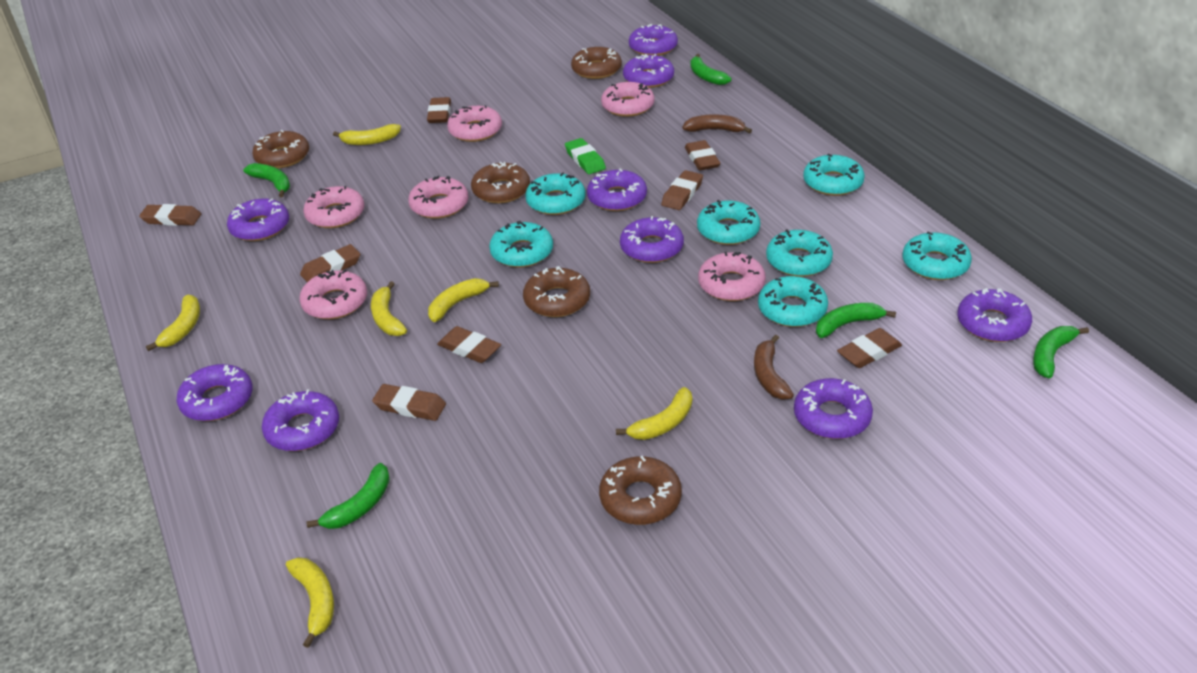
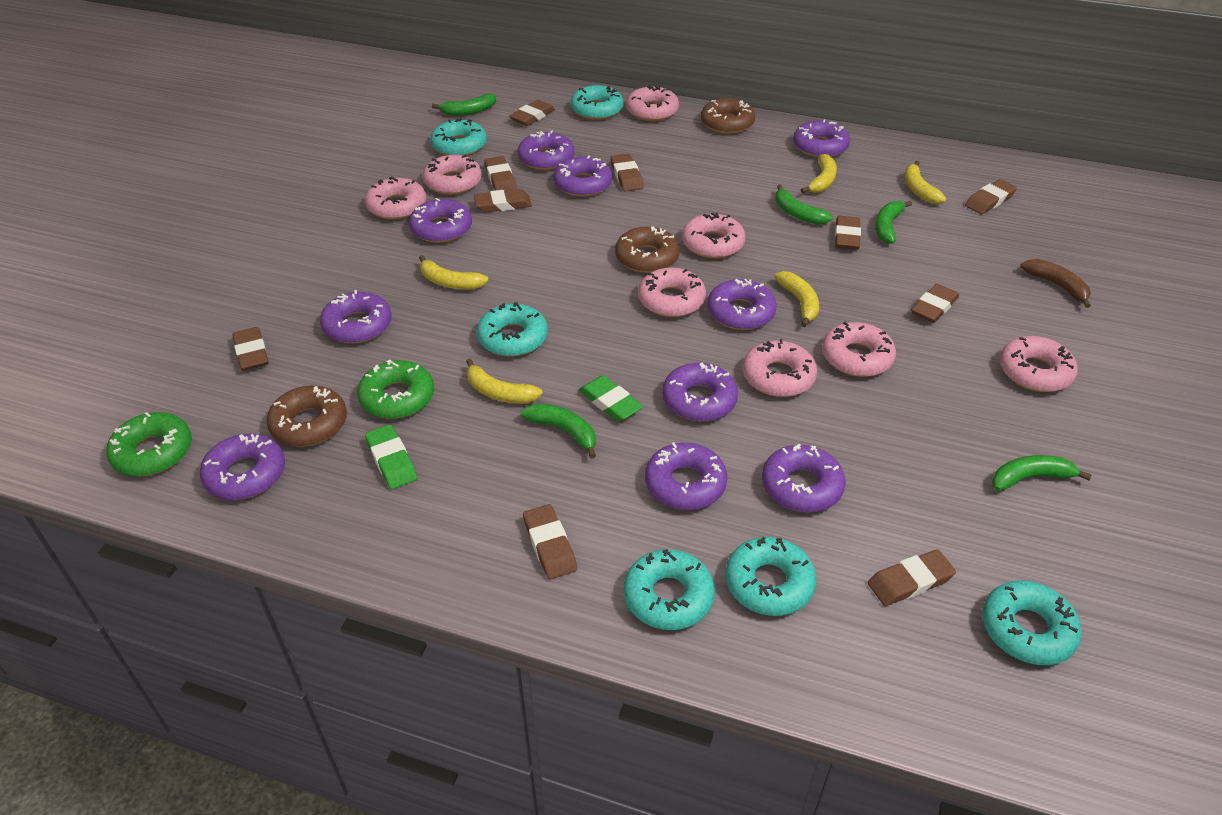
brown banana: 2 -> 1
brown donut: 5 -> 3
brown eraser: 8 -> 10
green donut: 0 -> 2
green eraser: 1 -> 2
pink donut: 6 -> 8
purple donut: 9 -> 10
turquoise donut: 7 -> 6
yellow banana: 6 -> 5

